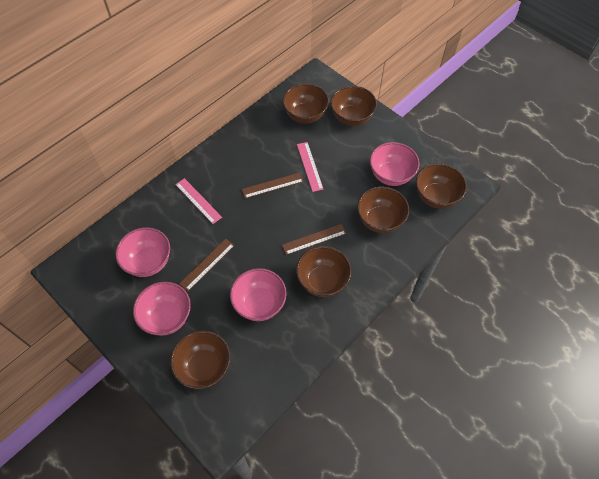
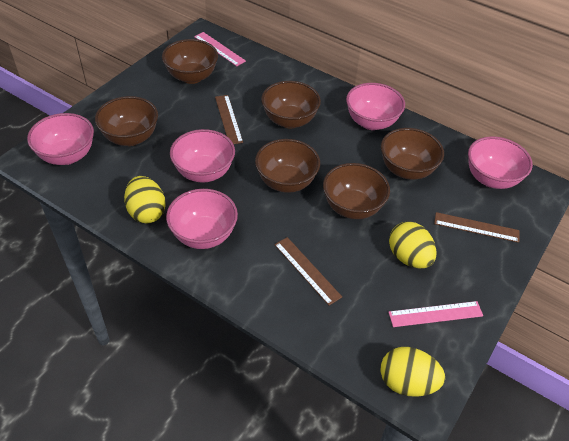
pink bowl: 4 -> 5
yellow egg: 0 -> 3

